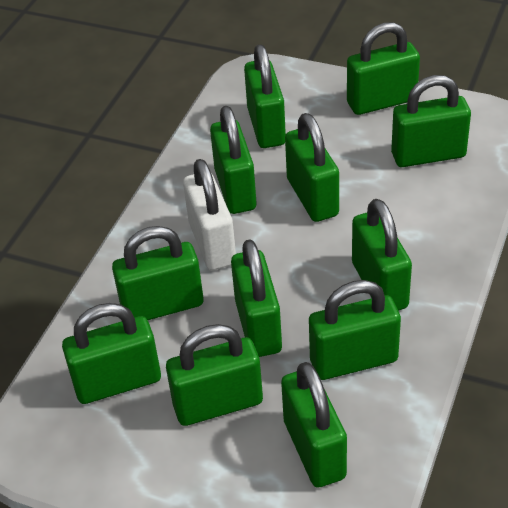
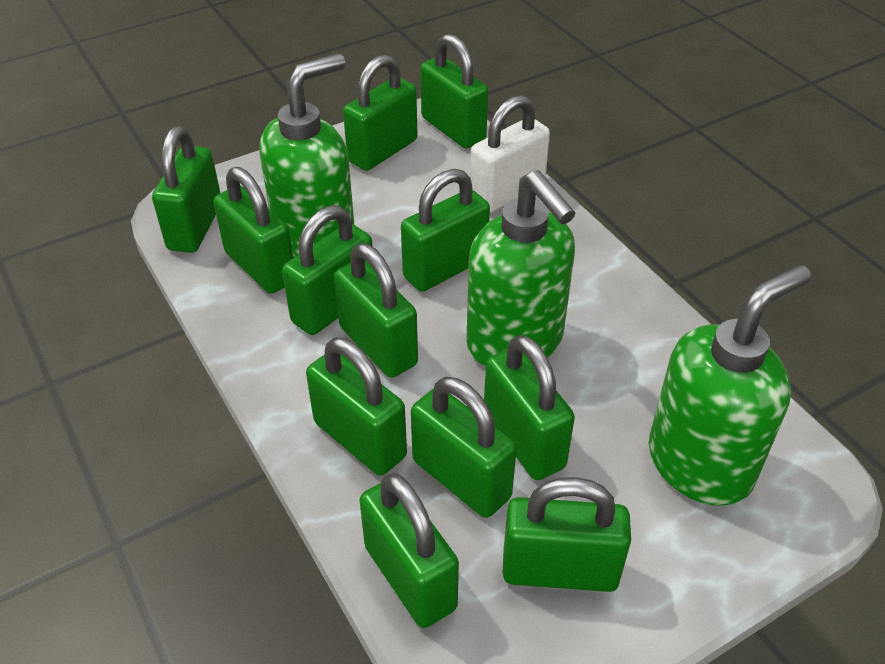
green soap dispenser: 0 -> 3

